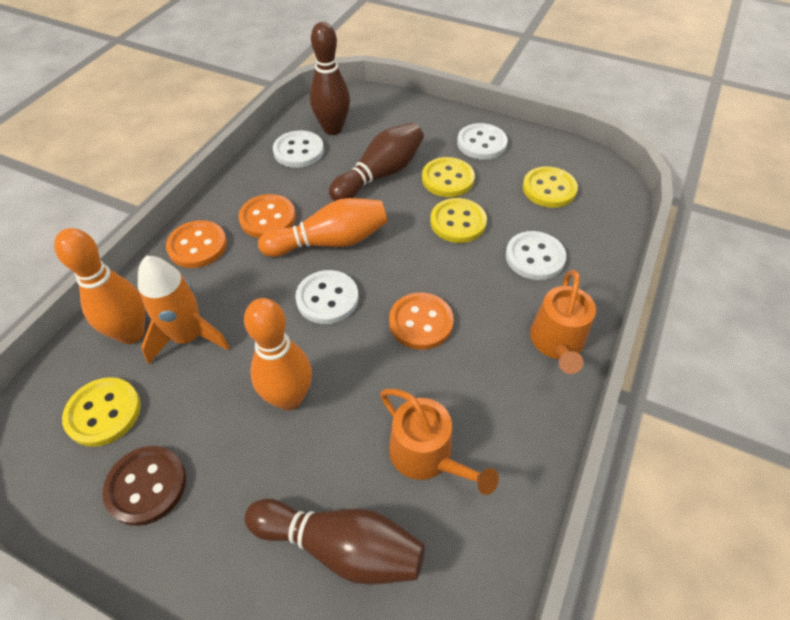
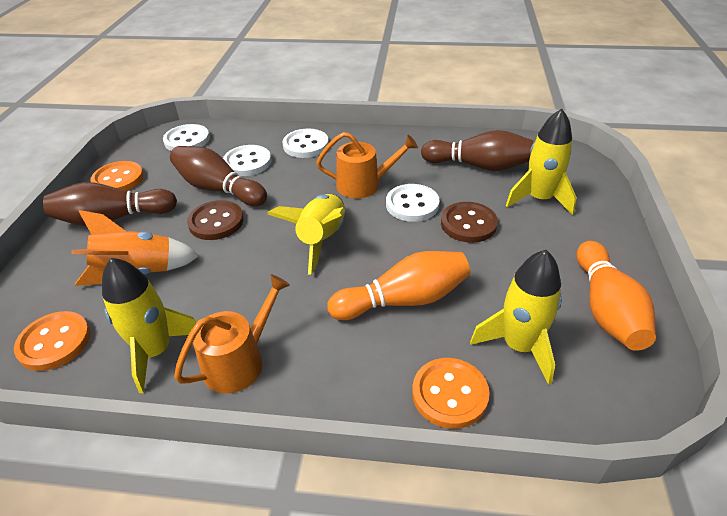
brown button: 1 -> 2
orange bowling pin: 3 -> 2
yellow button: 4 -> 0
yellow rocket: 0 -> 4

